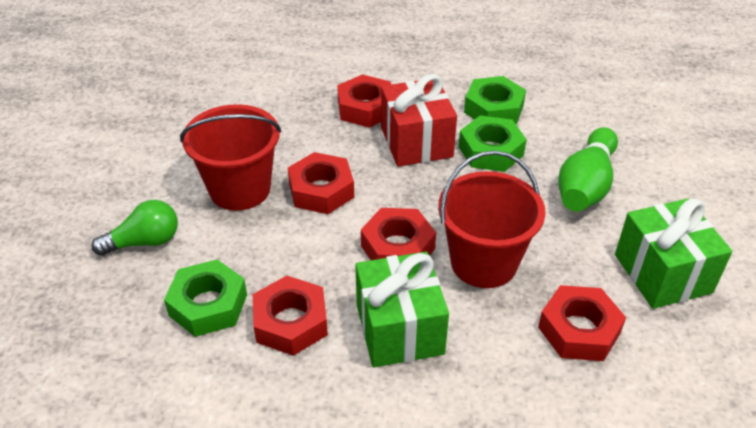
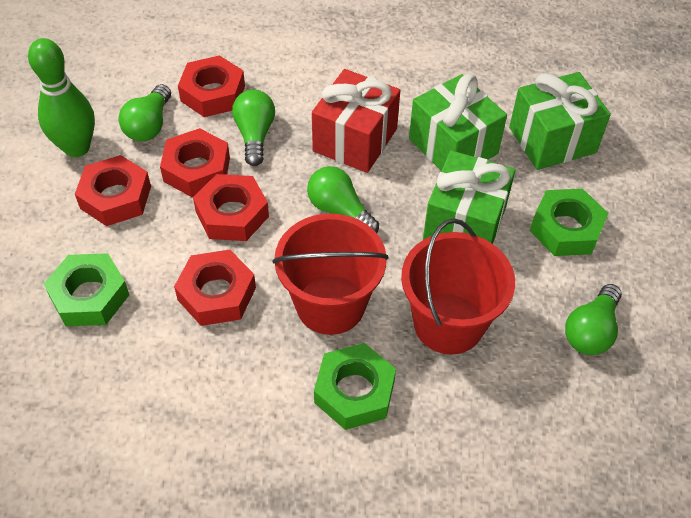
green gift: 2 -> 3
green light bulb: 1 -> 4

